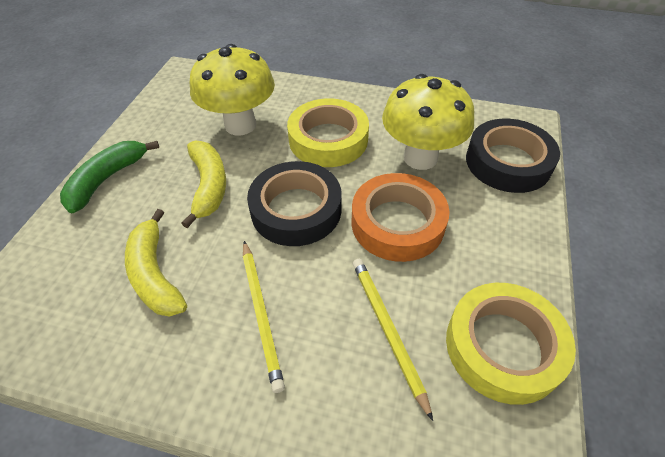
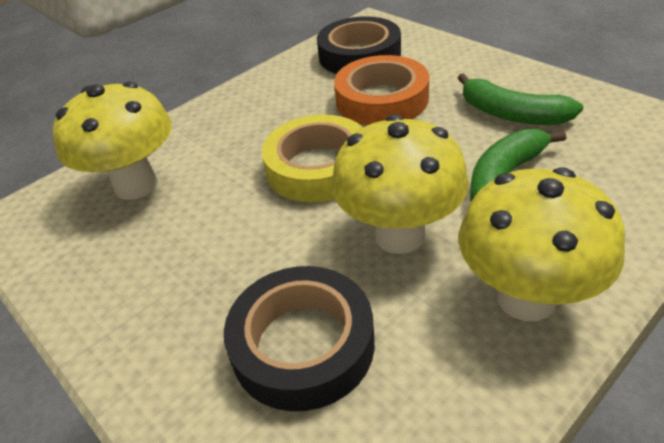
green banana: 1 -> 2
yellow banana: 2 -> 0
yellow mushroom: 2 -> 3
yellow pencil: 2 -> 0
yellow tape: 2 -> 1

